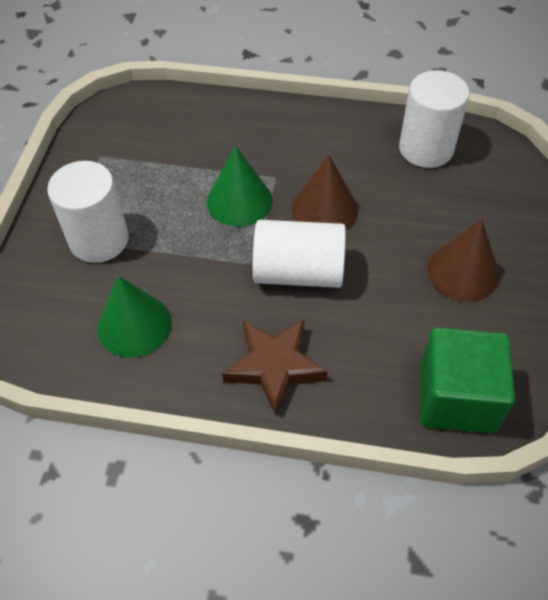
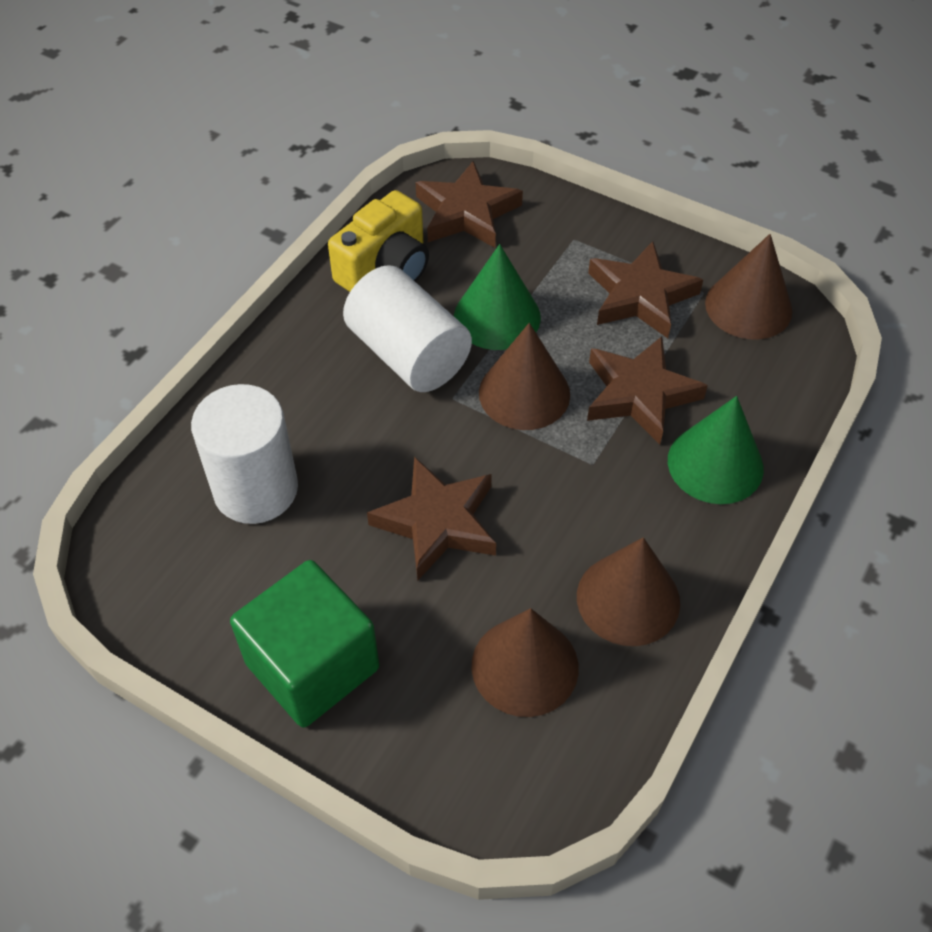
brown cone: 2 -> 4
brown star: 1 -> 4
white cylinder: 3 -> 2
yellow camera: 0 -> 1

